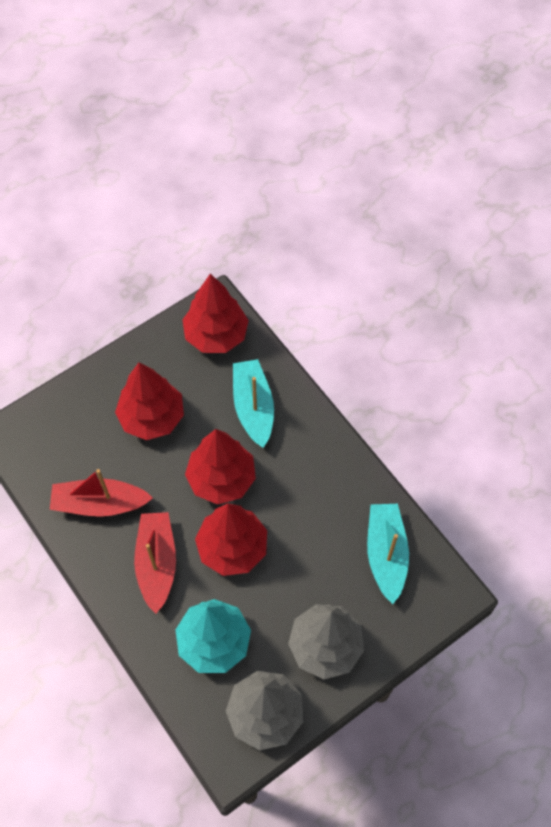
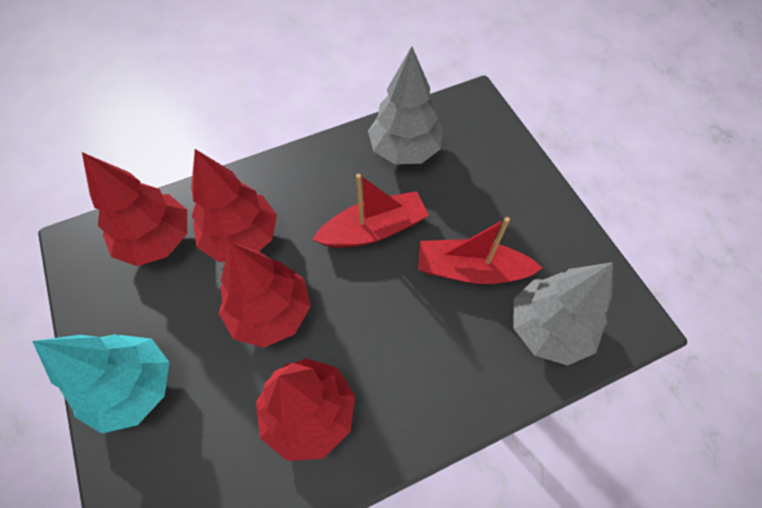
turquoise boat: 2 -> 0

